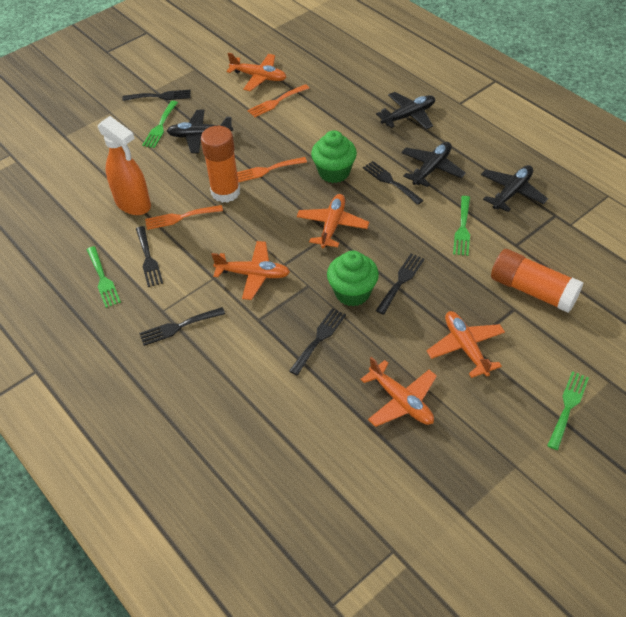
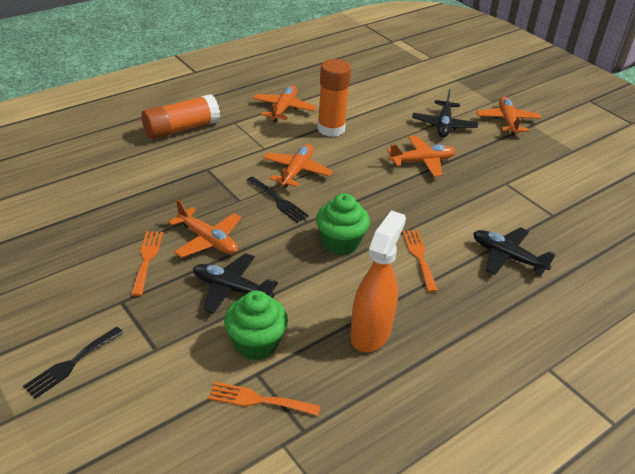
black fork: 6 -> 2
black plane: 4 -> 3
green fork: 4 -> 0

